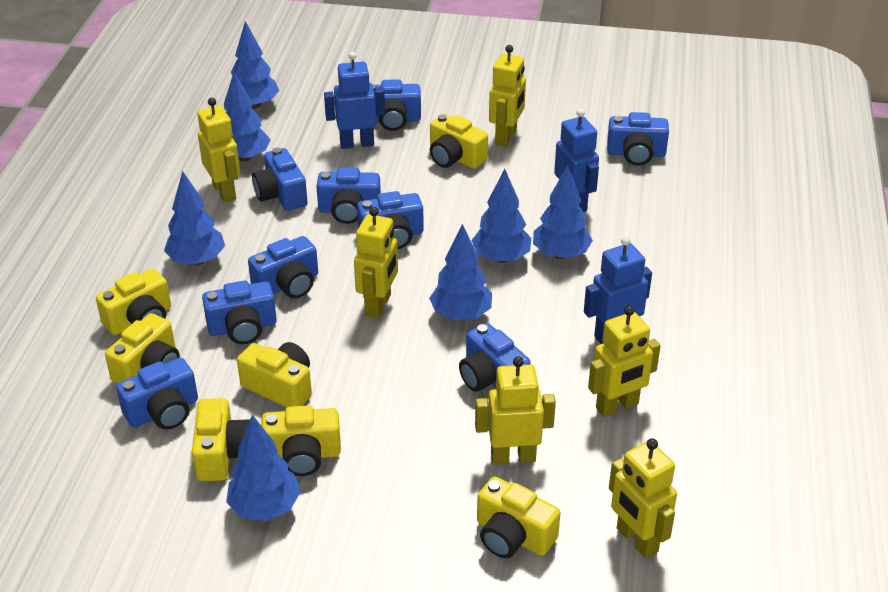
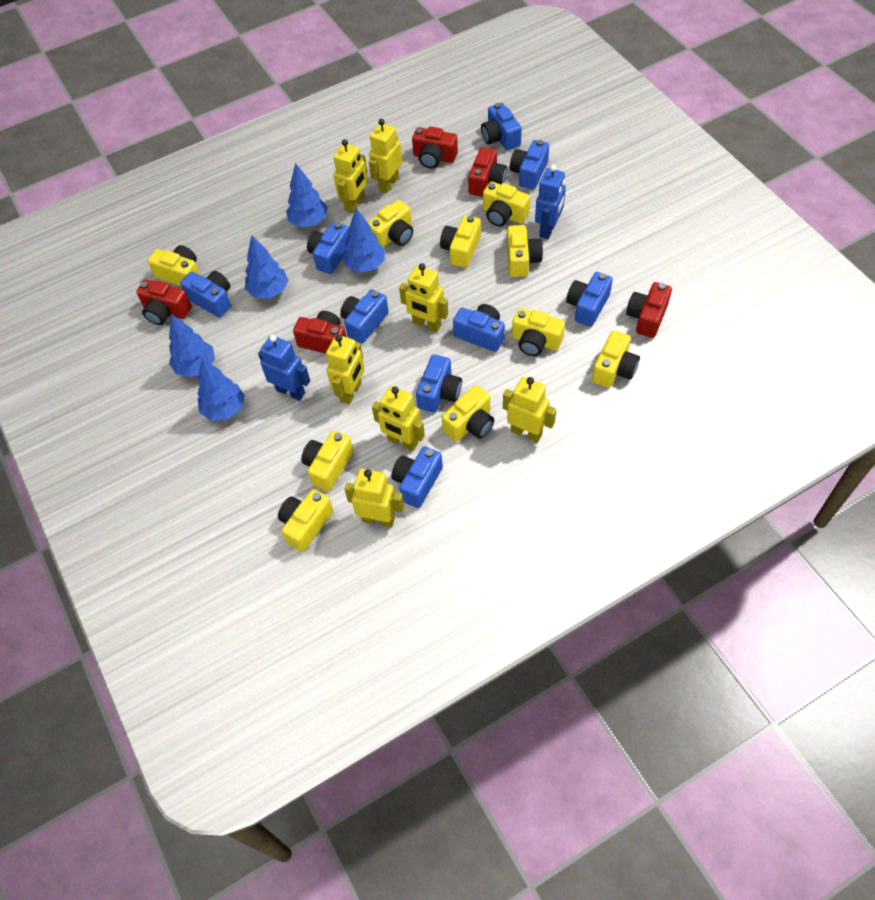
blue robot: 3 -> 2
blue tree: 7 -> 5
red camera: 0 -> 5
yellow camera: 7 -> 10
yellow robot: 6 -> 7

